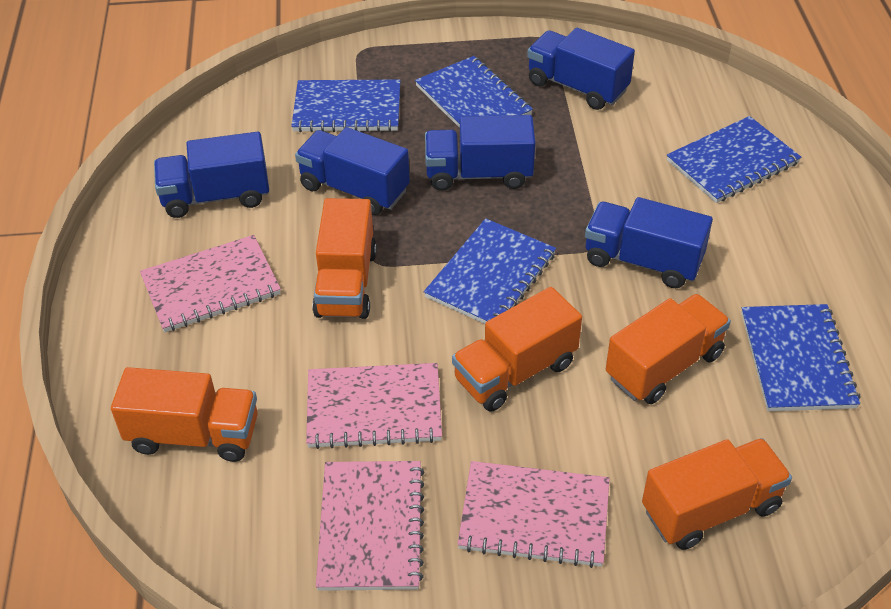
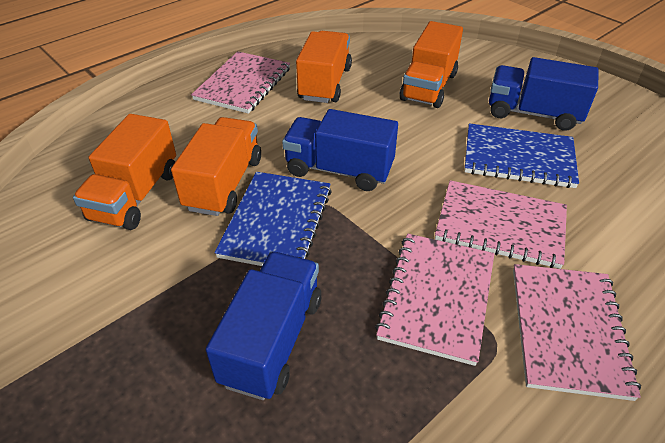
blue notebook: 5 -> 2
blue truck: 5 -> 3
orange truck: 5 -> 4

